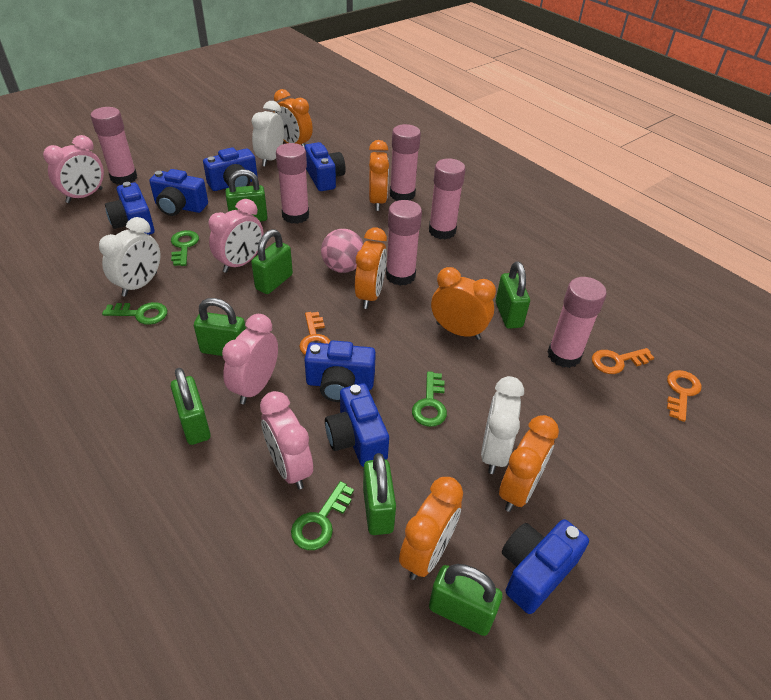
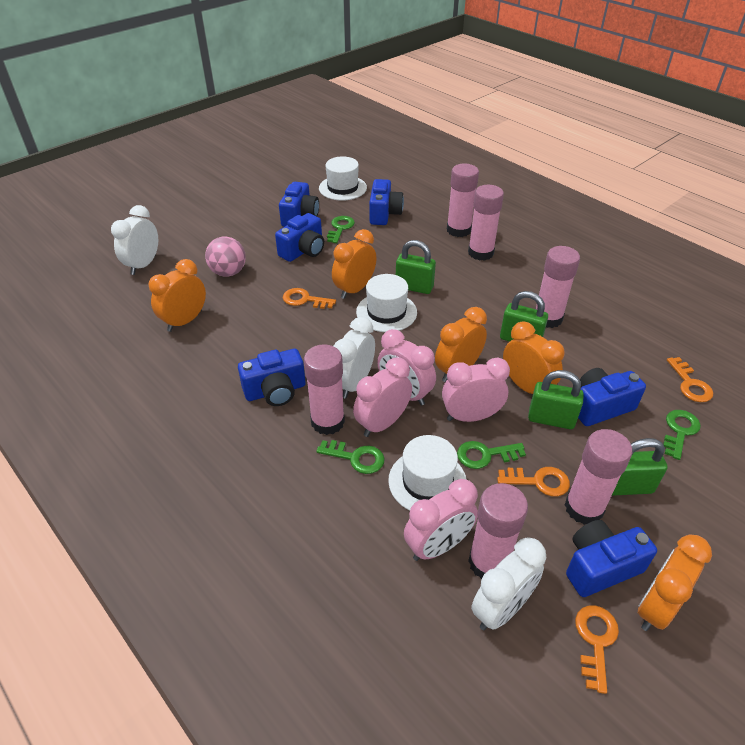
blue camera: 7 -> 6
green padlock: 7 -> 4
orange clock: 6 -> 5
orange key: 3 -> 4
white hat: 0 -> 3

